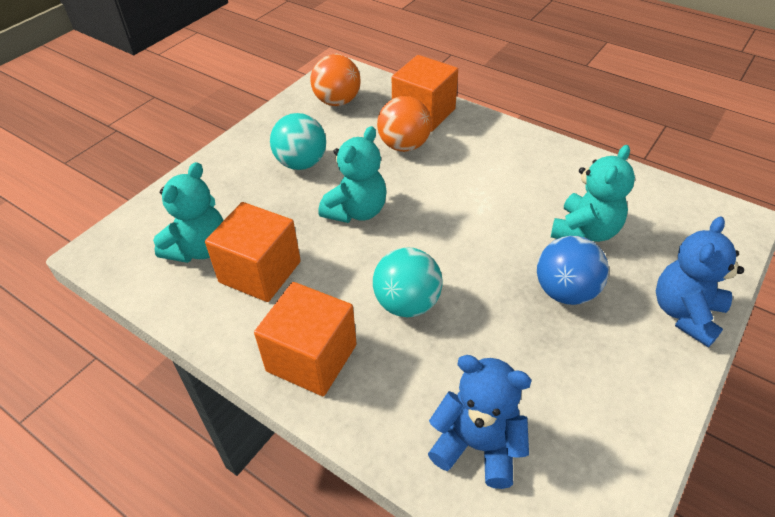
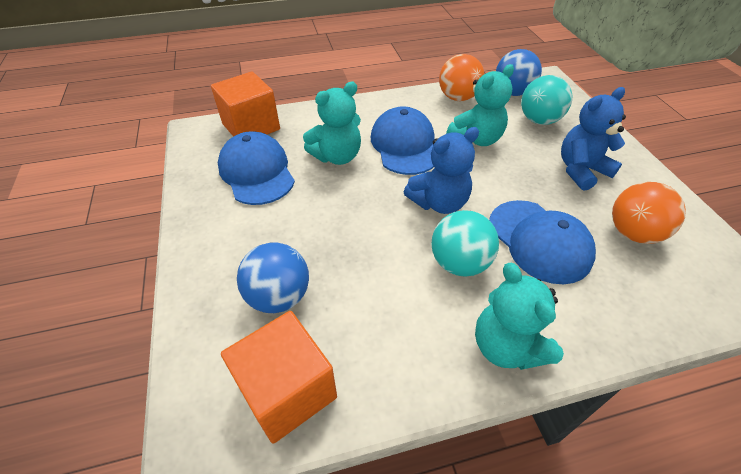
blue ball: 1 -> 2
blue cap: 0 -> 3
orange cube: 3 -> 2

